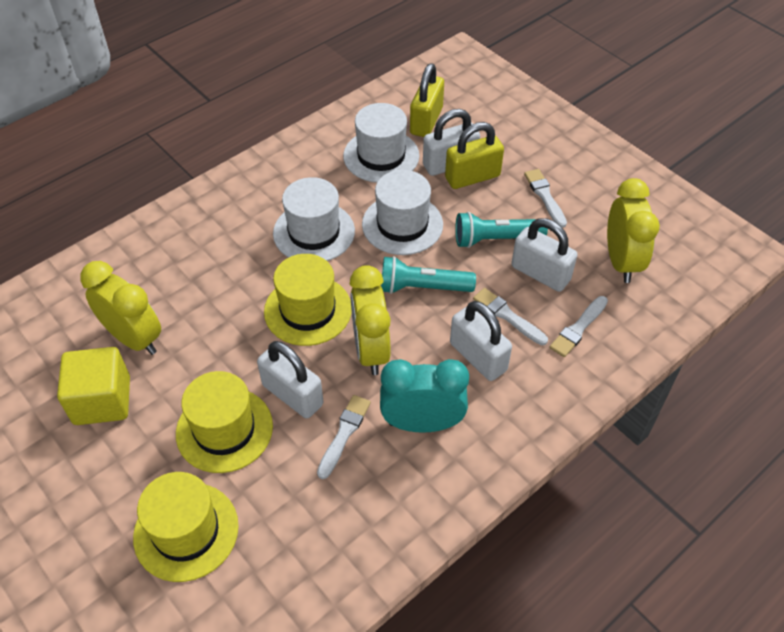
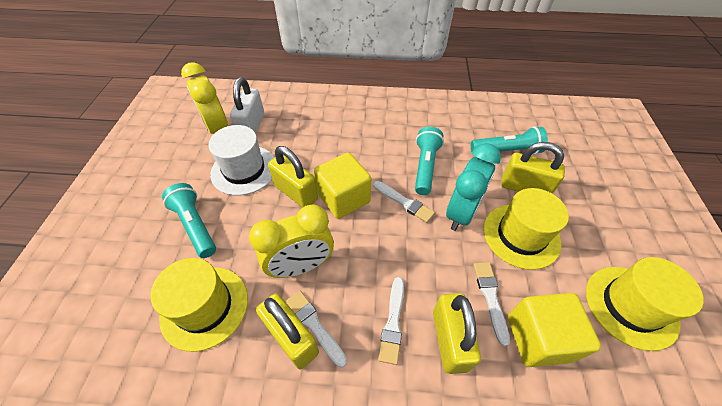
turquoise flashlight: 2 -> 3
white hat: 3 -> 1
white padlock: 4 -> 1
yellow clock: 3 -> 2
yellow cube: 1 -> 2
yellow padlock: 2 -> 4

